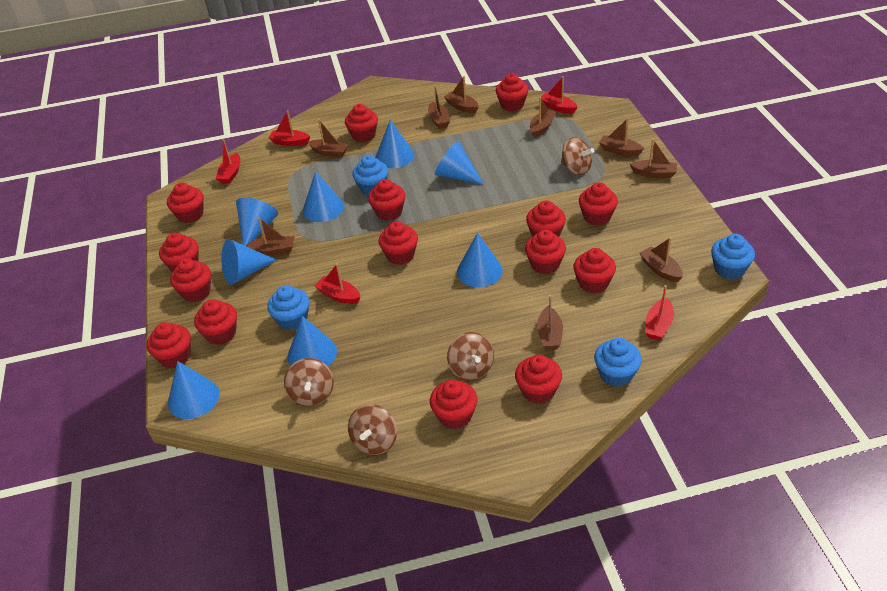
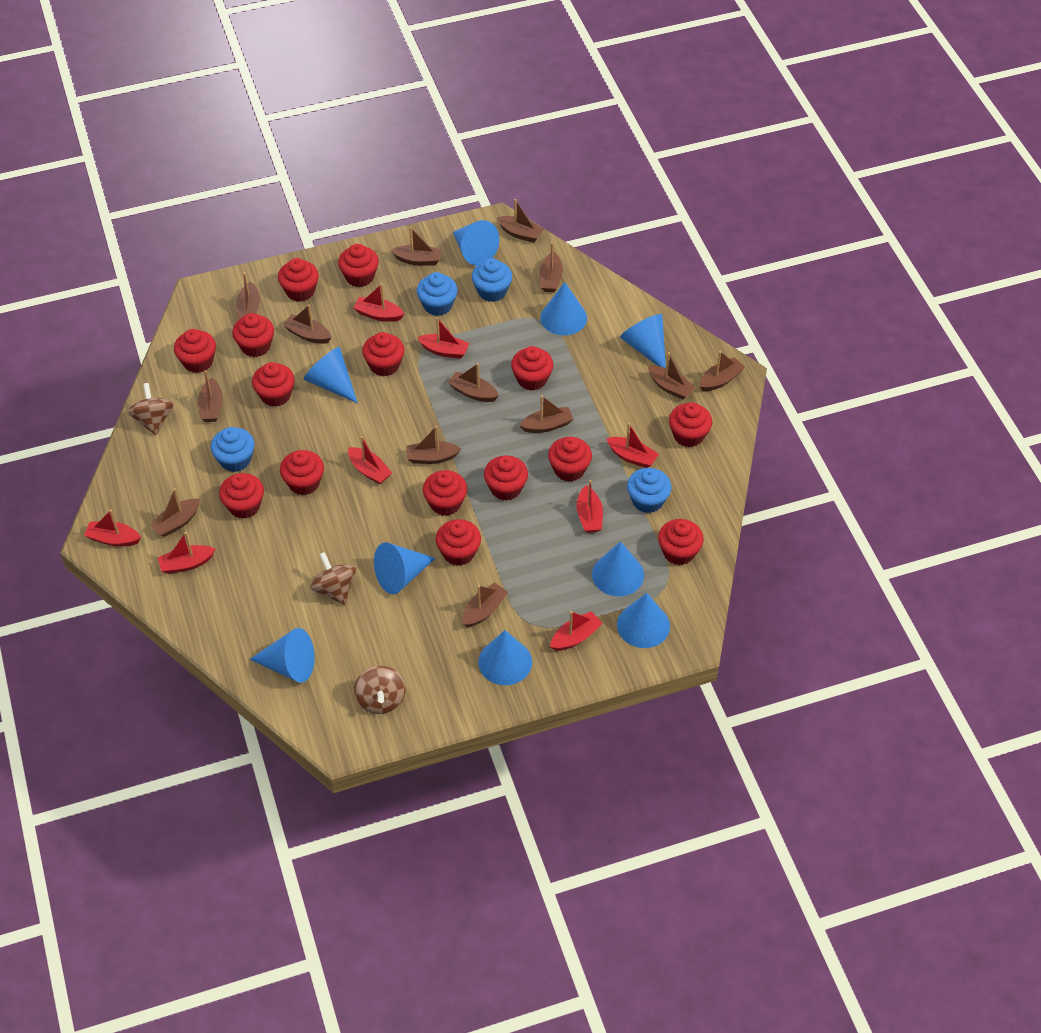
blue cone: 8 -> 9
brown boat: 9 -> 13
brown spinning top: 4 -> 3
red boat: 5 -> 8

